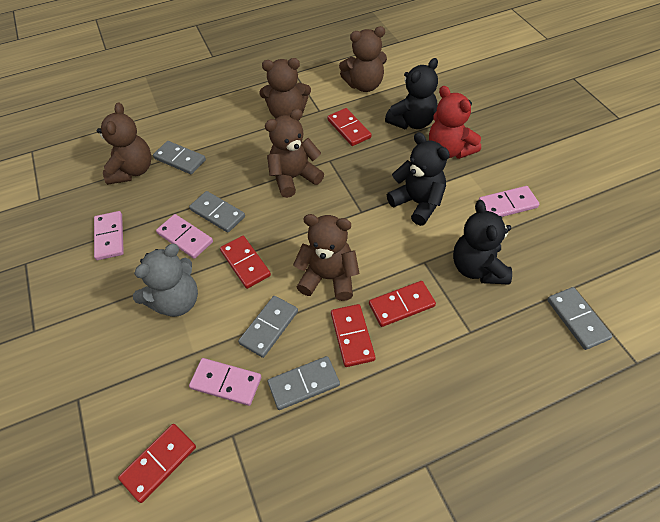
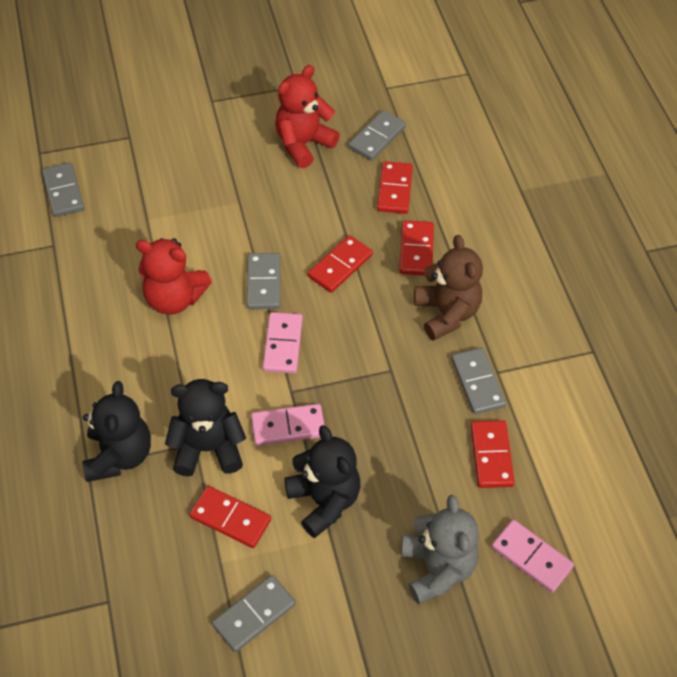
brown teddy bear: 5 -> 1
pink domino: 4 -> 3
red teddy bear: 1 -> 2

